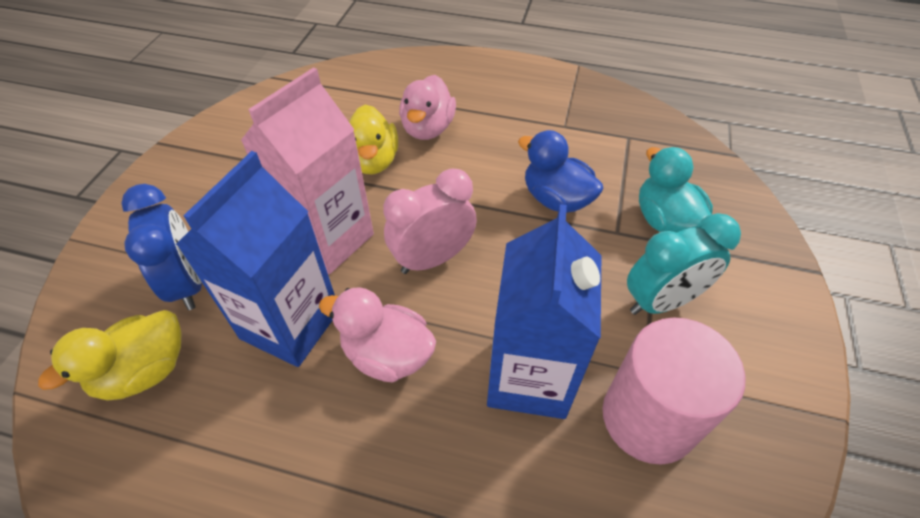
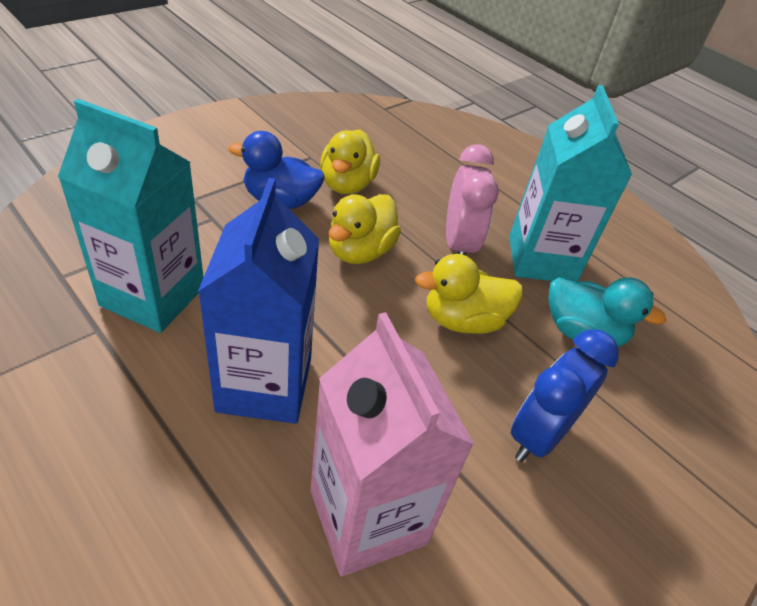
blue carton: 2 -> 1
pink cylinder: 1 -> 0
pink duck: 2 -> 0
turquoise carton: 0 -> 2
turquoise clock: 1 -> 0
yellow duck: 2 -> 3

